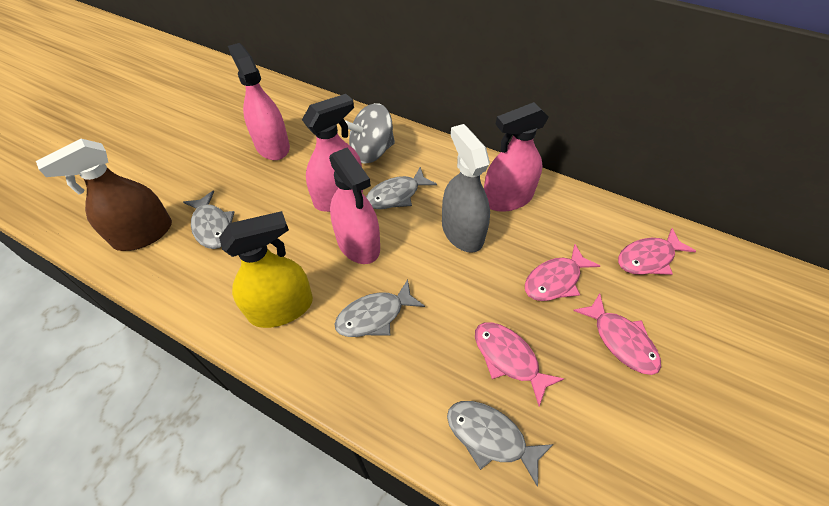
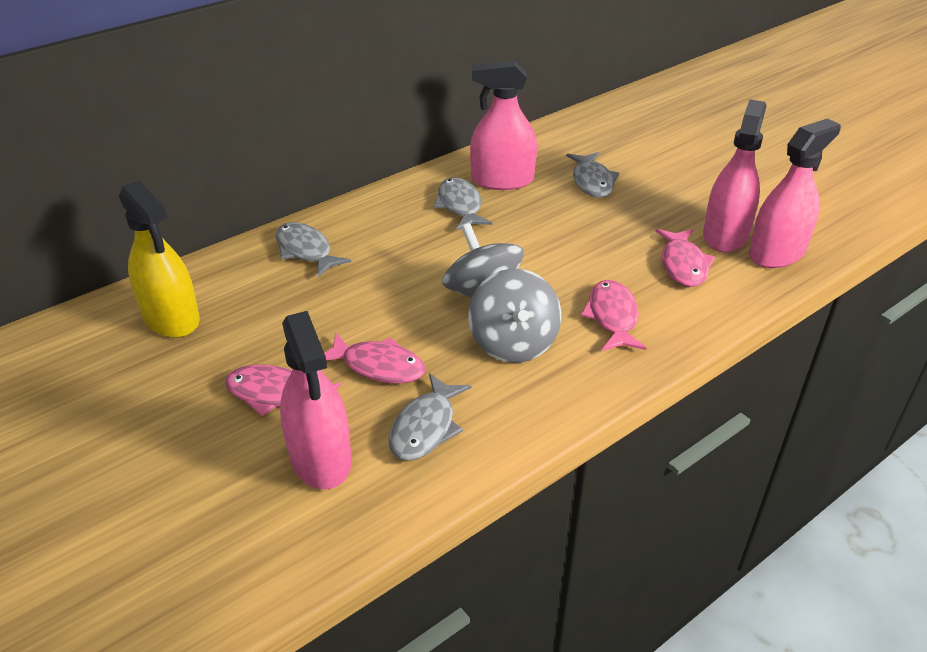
brown spray bottle: 1 -> 0
grey spinning top: 1 -> 2
grey spray bottle: 1 -> 0

